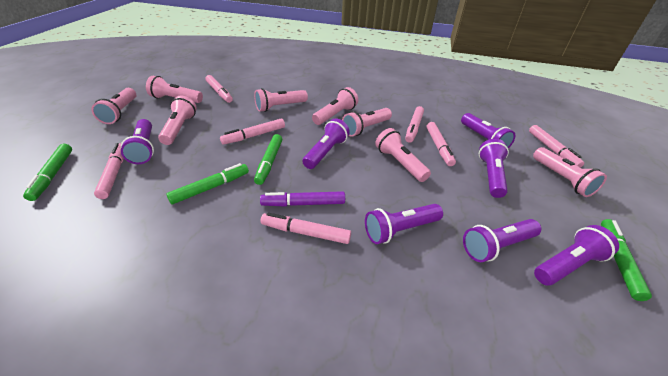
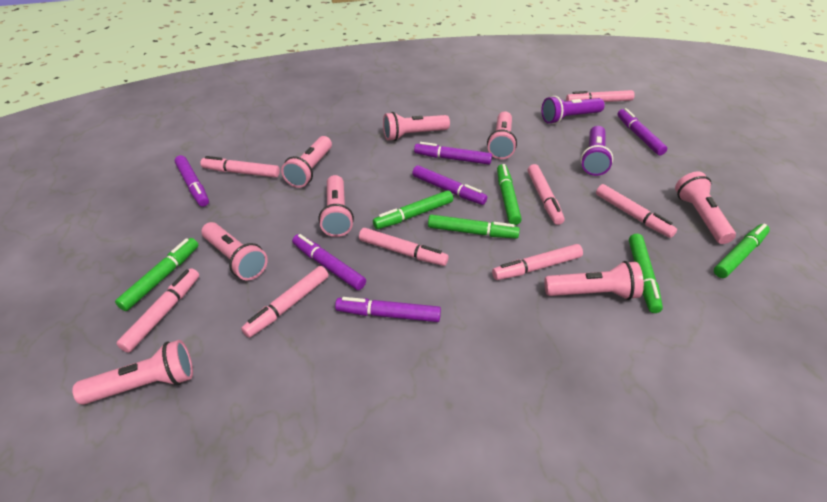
green marker: 4 -> 6
pink marker: 7 -> 8
purple flashlight: 7 -> 2
purple marker: 1 -> 6

